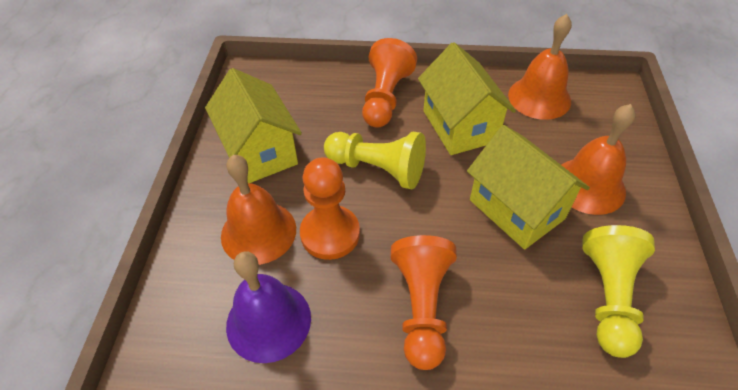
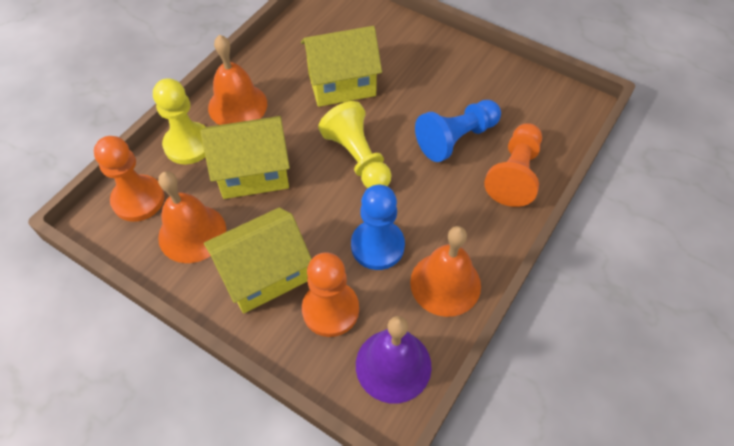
blue pawn: 0 -> 2

